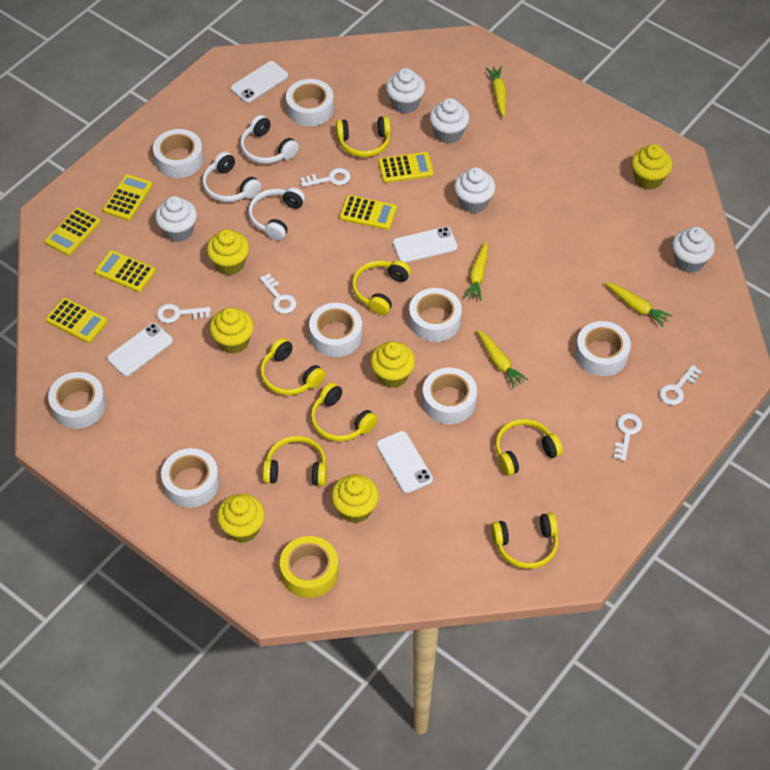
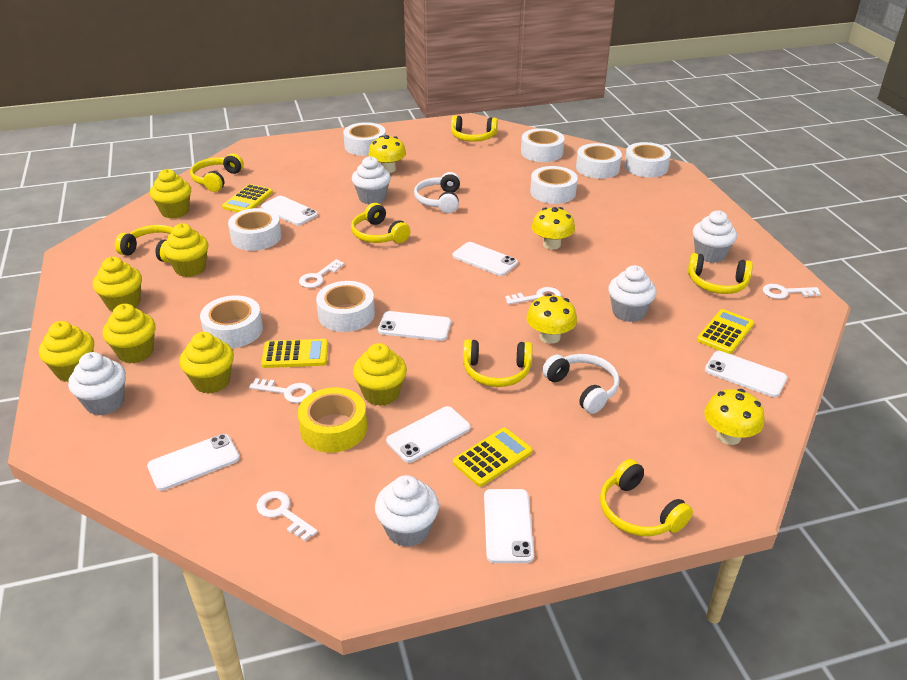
white headphones: 3 -> 2
white phone: 4 -> 7
yellow calculator: 6 -> 4
yellow carrot: 4 -> 0
yellow cupcake: 6 -> 7
yellow mushroom: 0 -> 4

